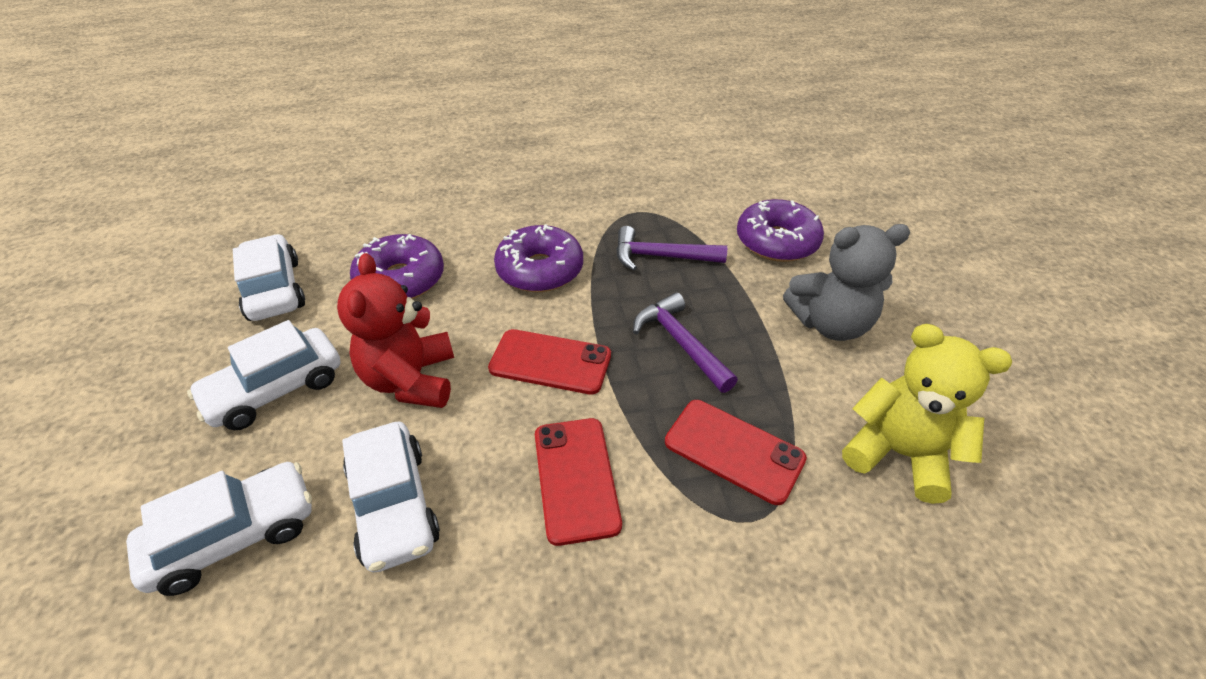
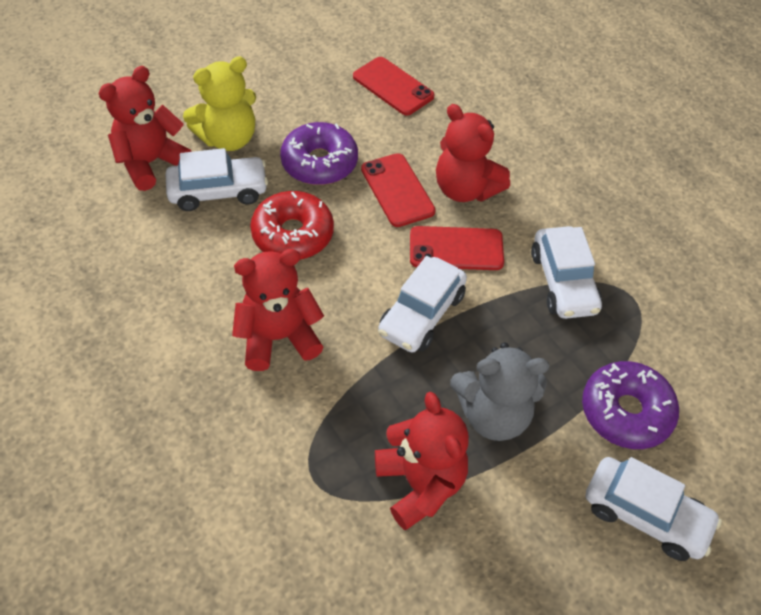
purple donut: 3 -> 2
purple hammer: 2 -> 0
red donut: 0 -> 1
red teddy bear: 1 -> 4

